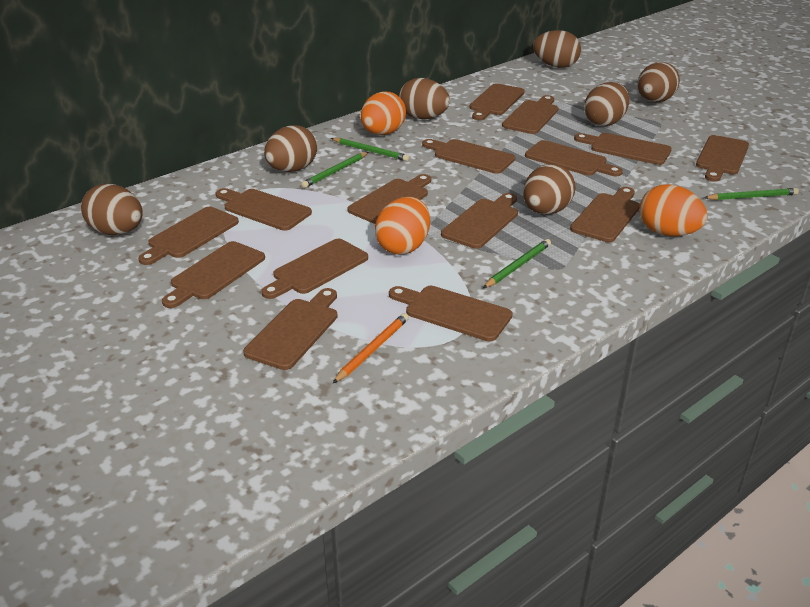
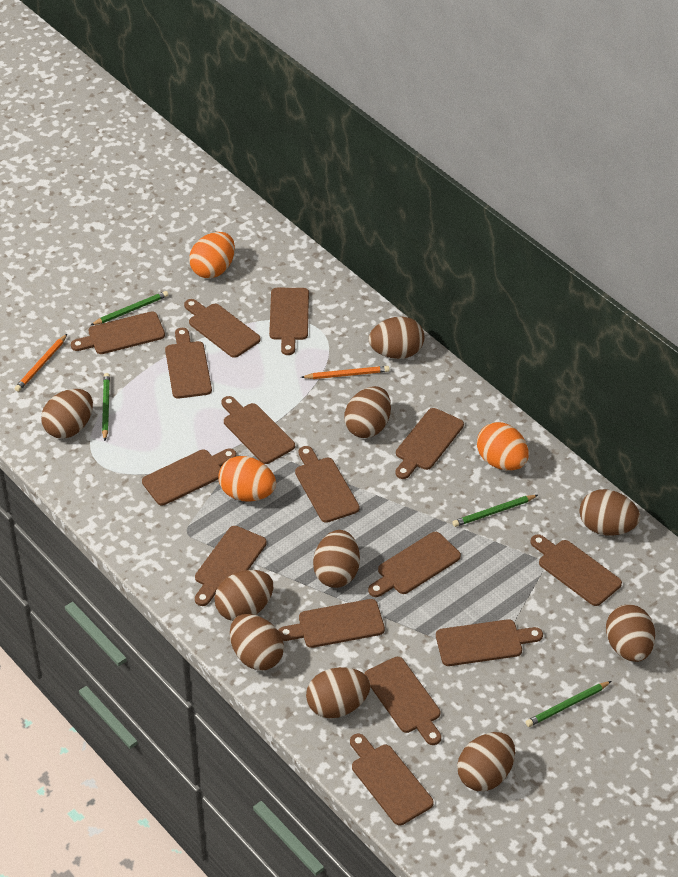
brown egg: 7 -> 10
orange pencil: 1 -> 2

